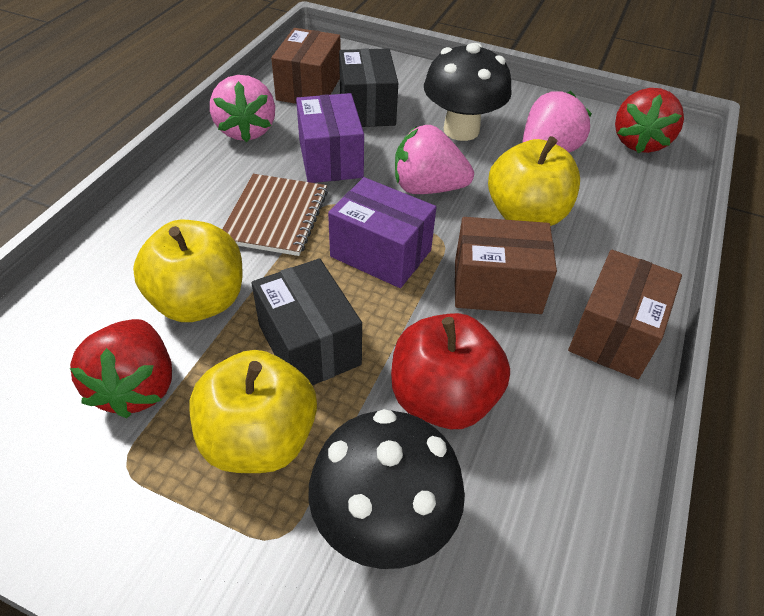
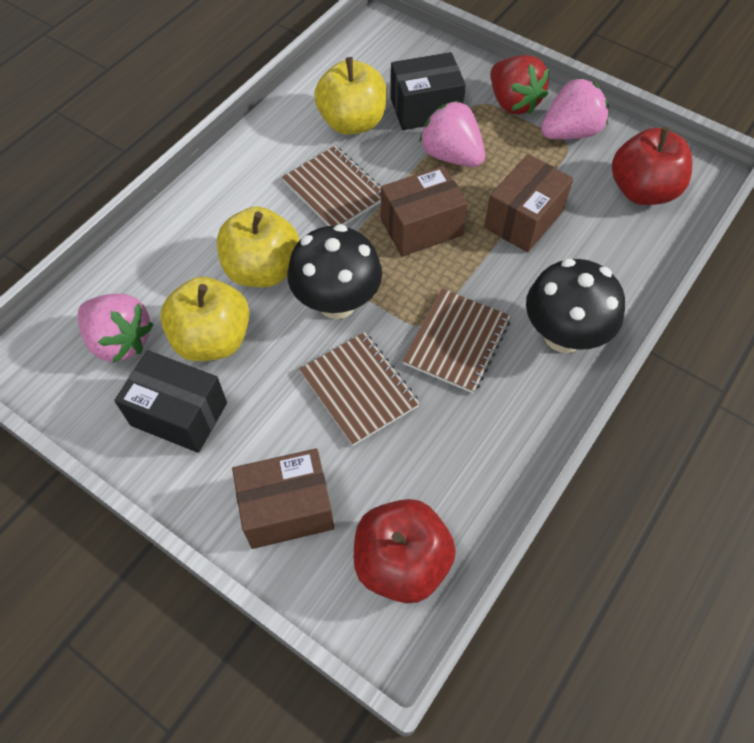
brown notebook: 1 -> 3
purple box: 2 -> 0
red apple: 1 -> 2
red strawberry: 2 -> 1

